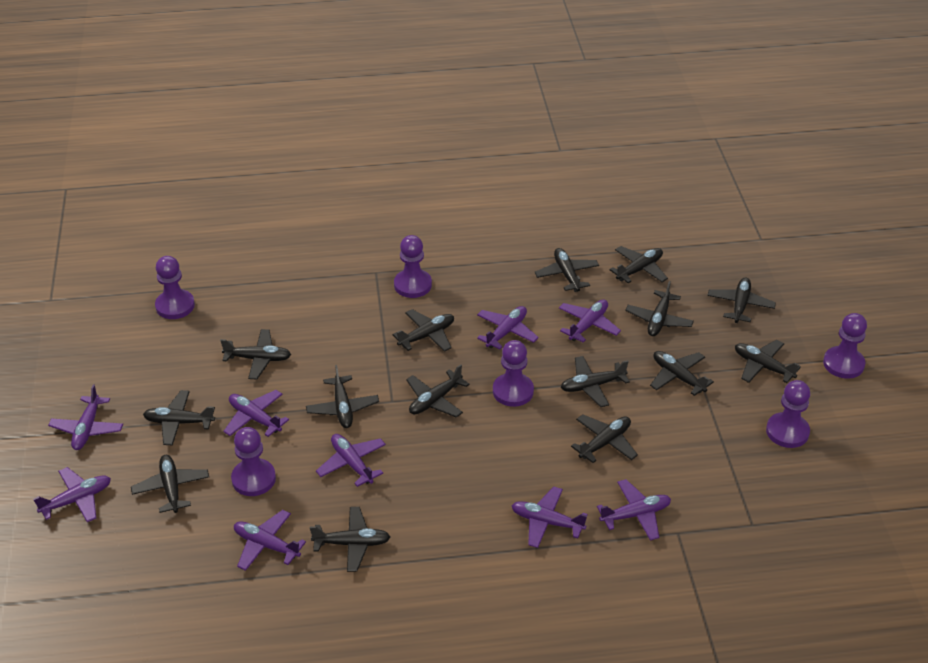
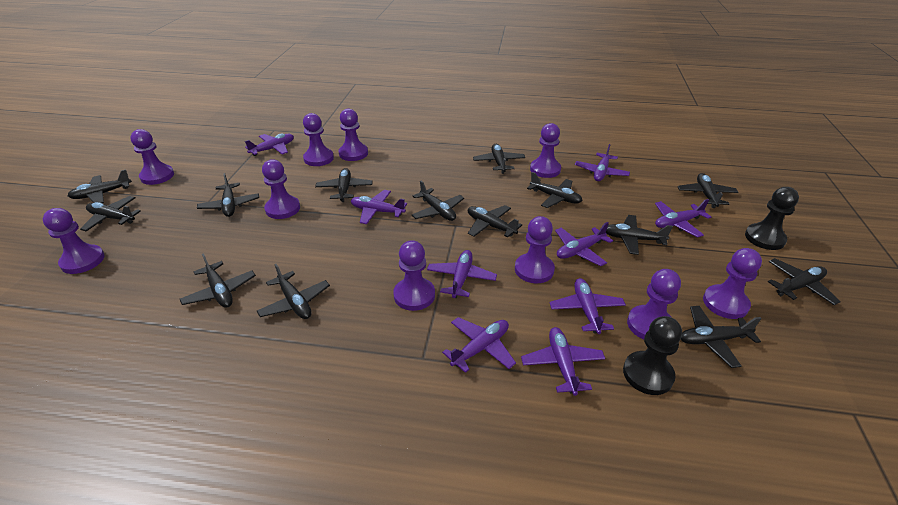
black pawn: 0 -> 2
black plane: 15 -> 14
purple pawn: 6 -> 10

